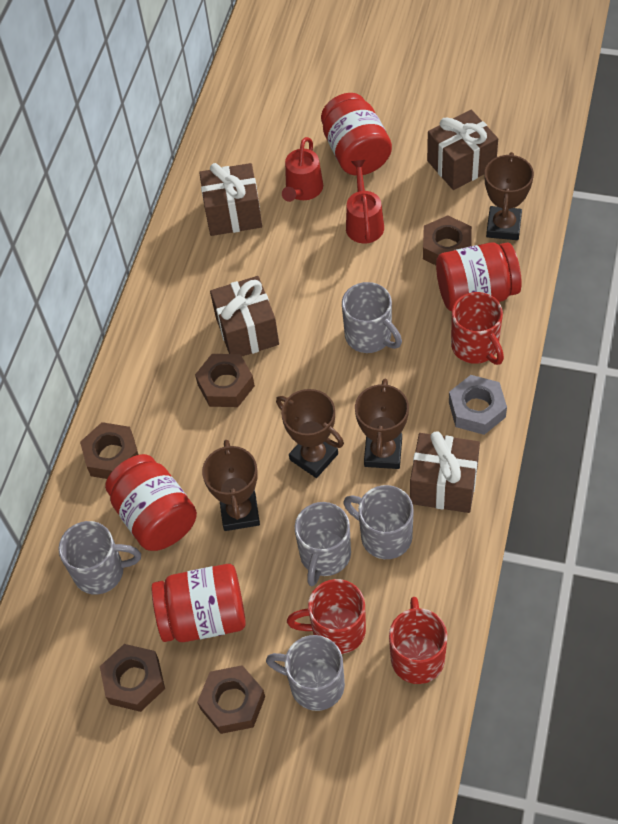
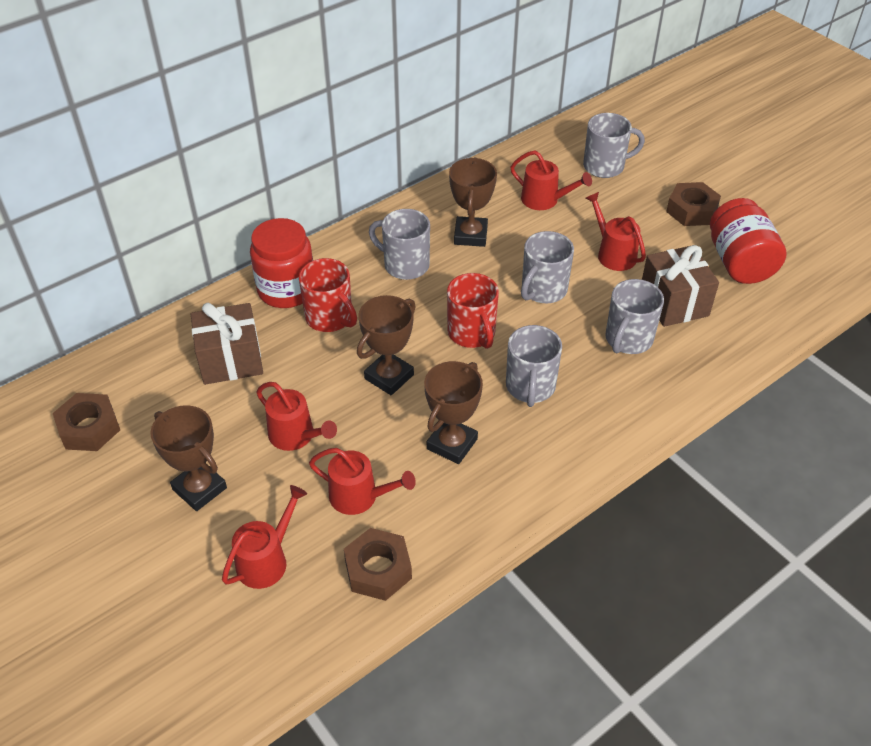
brown gift: 4 -> 2
brown nut: 5 -> 3
grey nut: 1 -> 0
red jar: 4 -> 2
red mug: 3 -> 2
red watering can: 2 -> 5

